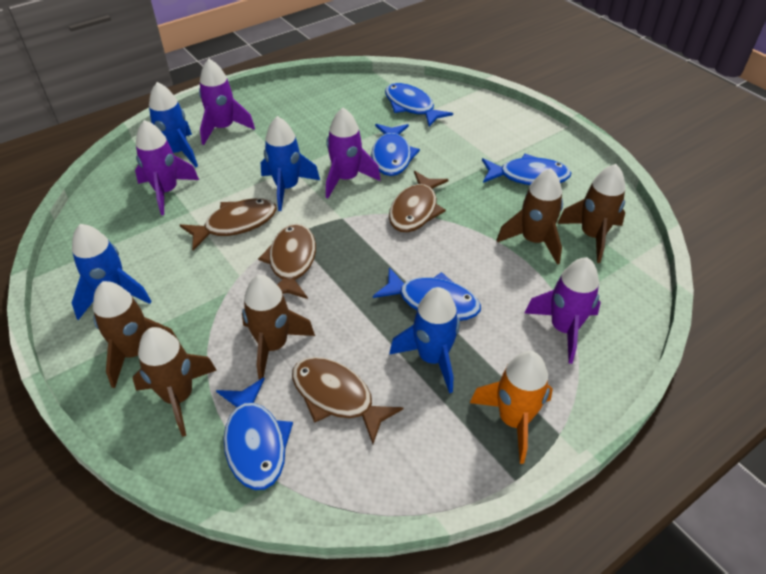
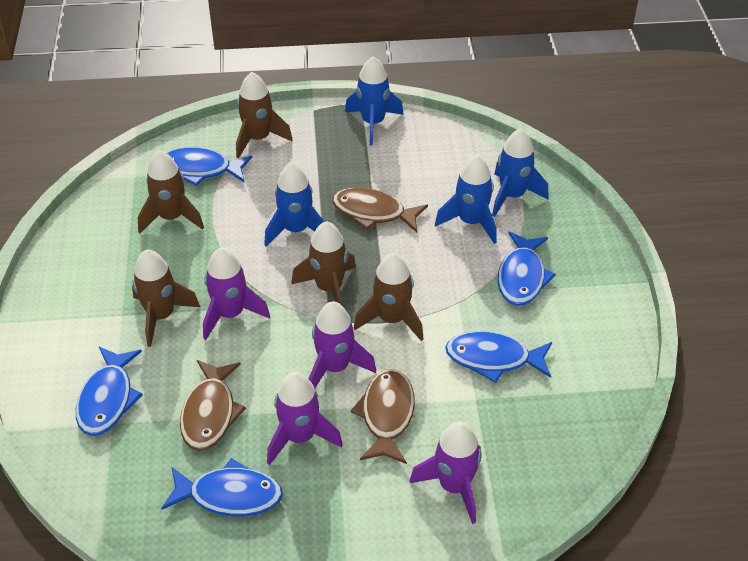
brown fish: 4 -> 3
orange rocket: 1 -> 0

